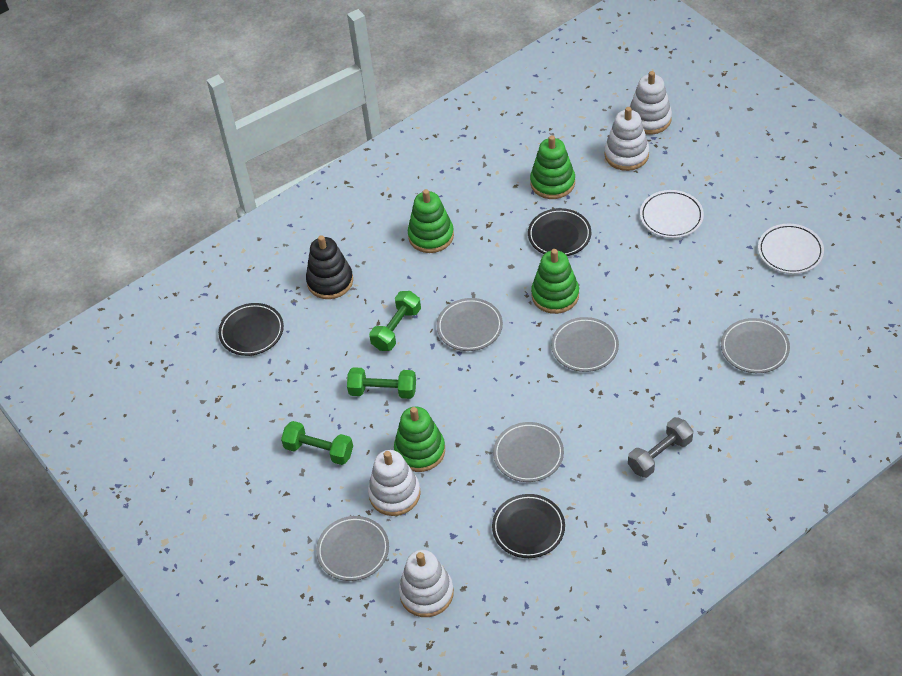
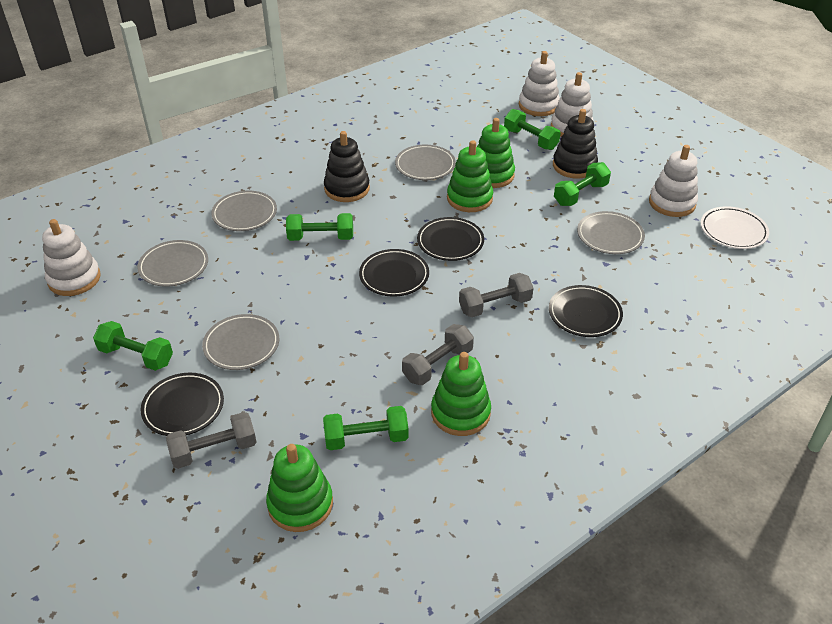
black plate: 3 -> 4
black stacking toy: 1 -> 2
green dumbbell: 3 -> 5
grey dumbbell: 1 -> 3
white plate: 2 -> 1

